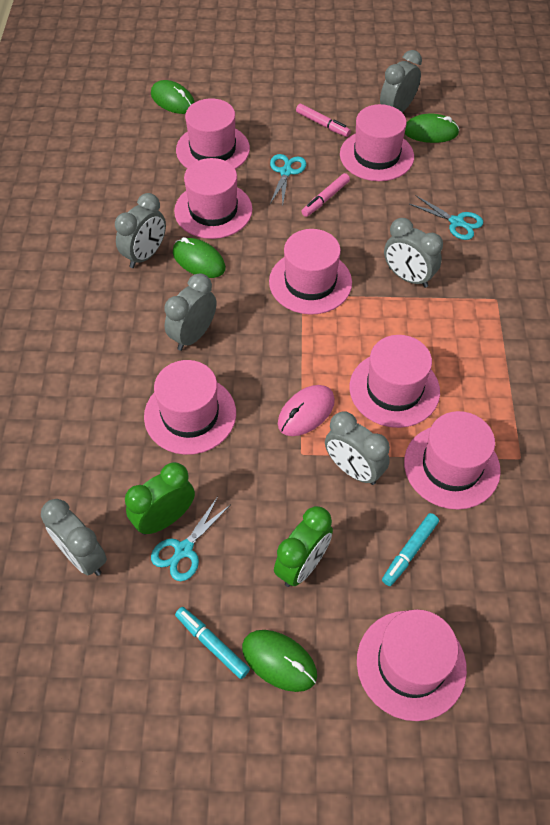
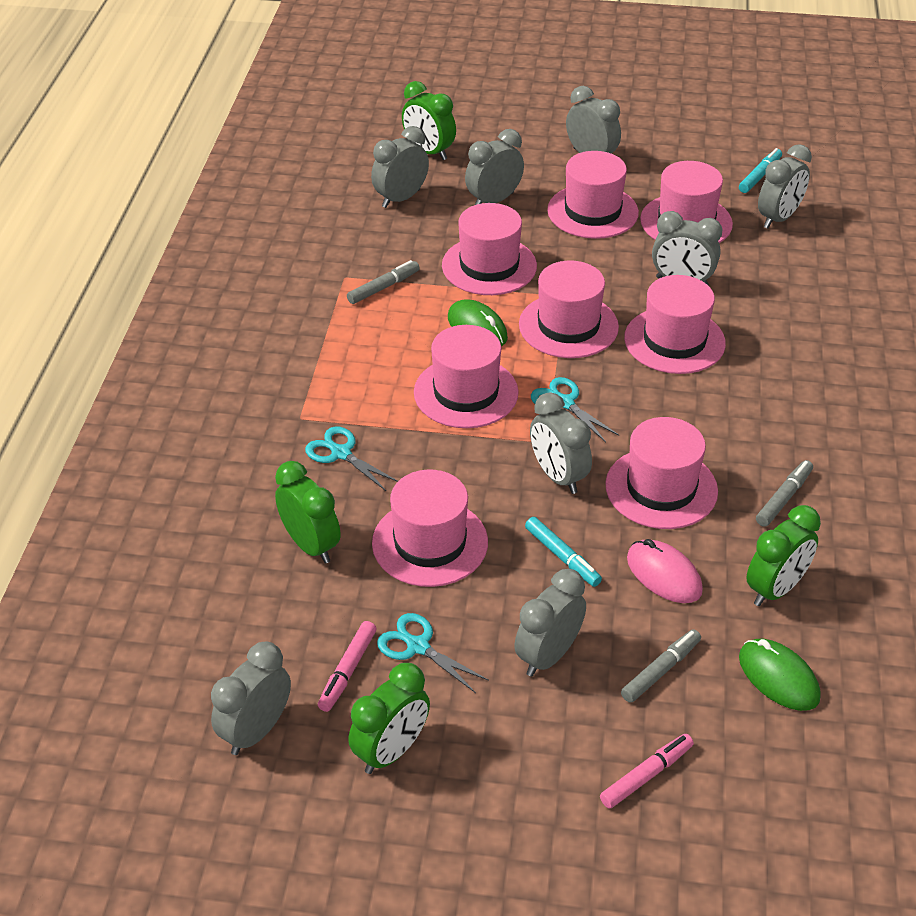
green clock: 2 -> 4
green mouse: 4 -> 2
grey clock: 6 -> 8
grey marker: 0 -> 3

